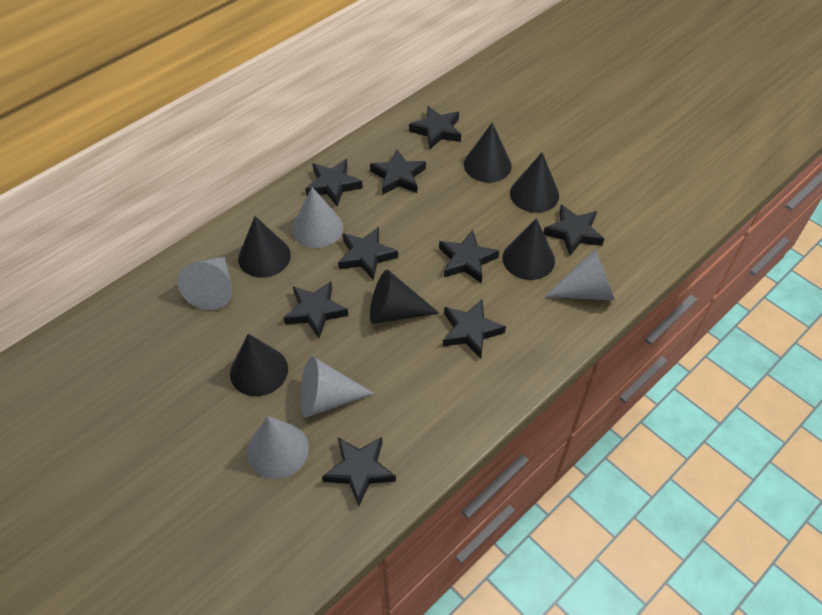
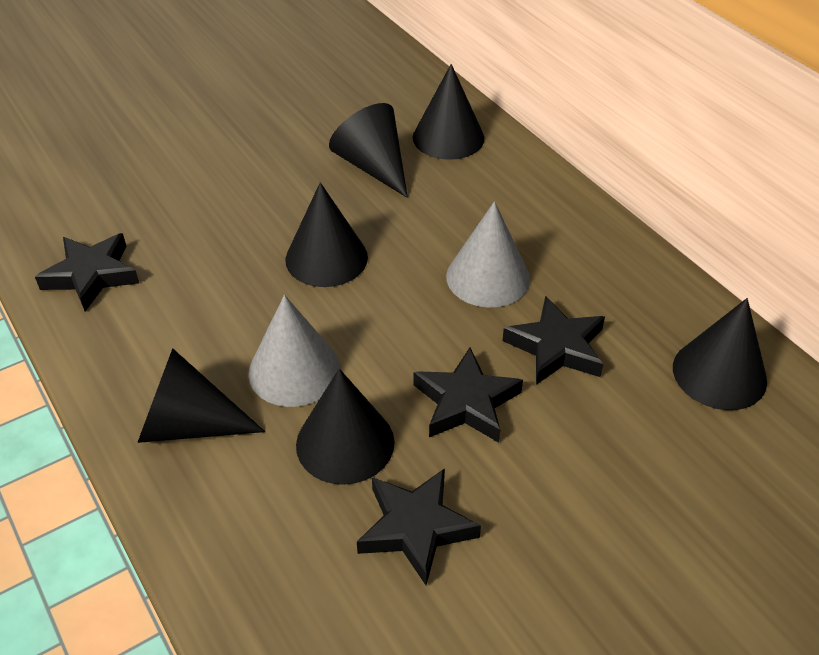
black star: 9 -> 4
grey cone: 5 -> 2

